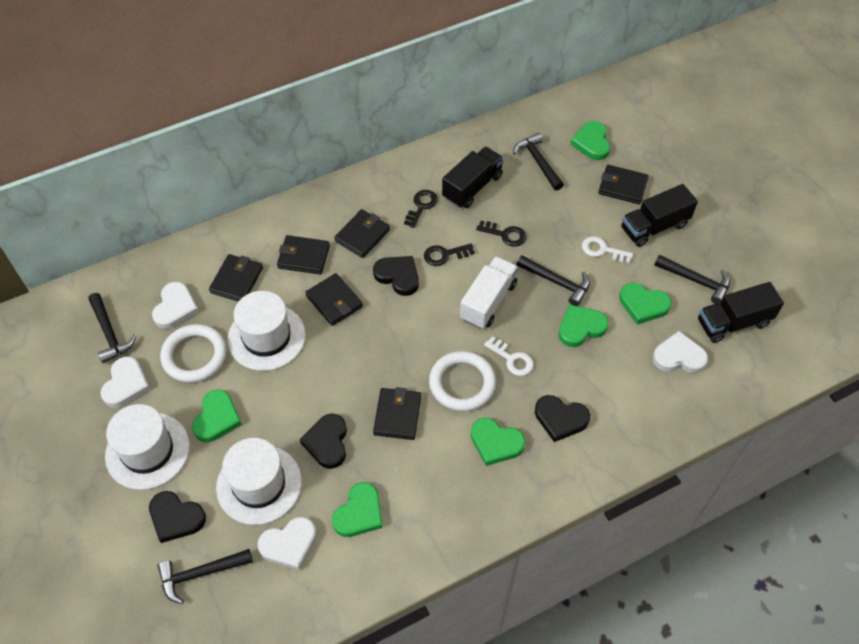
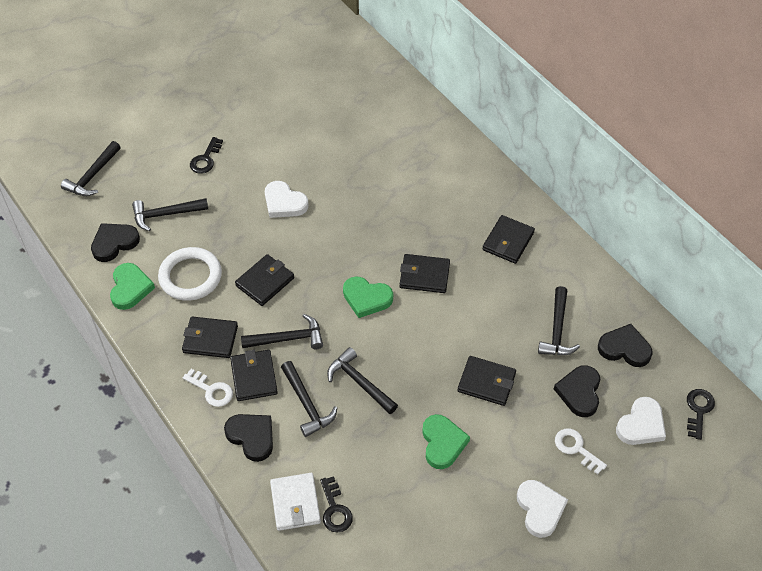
black hammer: 5 -> 6
black truck: 3 -> 0
green heart: 6 -> 3
white hat: 3 -> 0
white heart: 4 -> 3
white ring: 2 -> 1
white truck: 1 -> 0
white wallet: 0 -> 1

